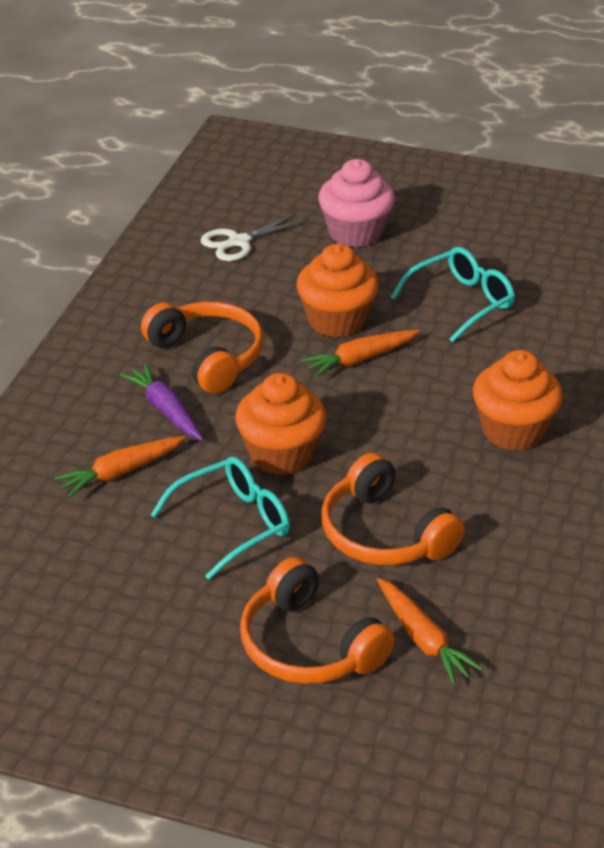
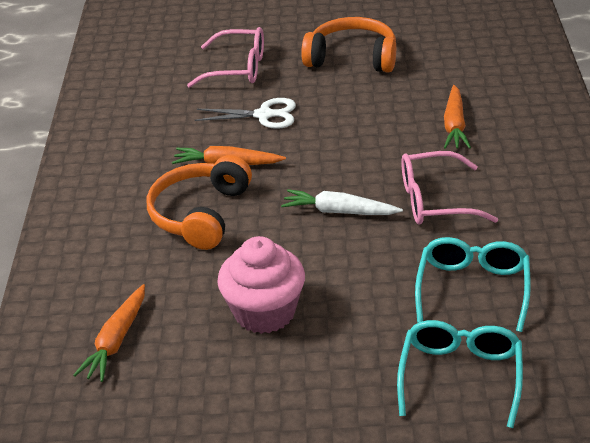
orange cupcake: 3 -> 0
orange headphones: 3 -> 2
pink glasses: 0 -> 2
purple carrot: 1 -> 0
white carrot: 0 -> 1

